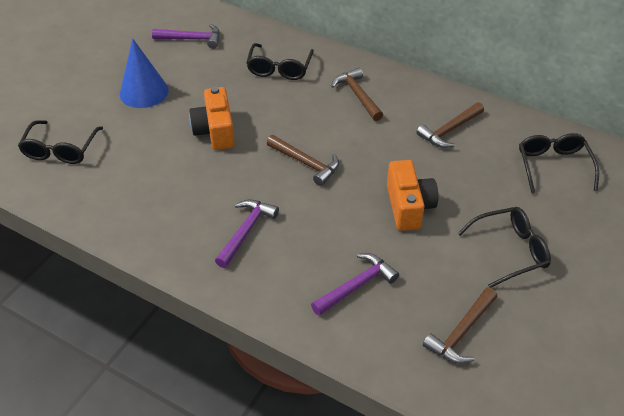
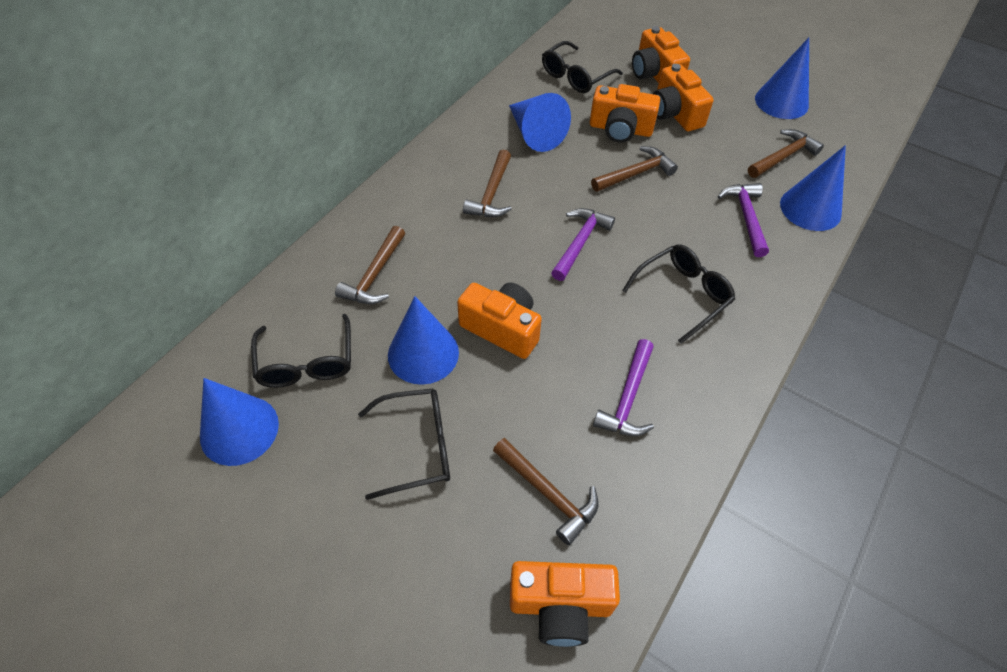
blue cone: 1 -> 5
brown hammer: 4 -> 5
orange camera: 2 -> 5

